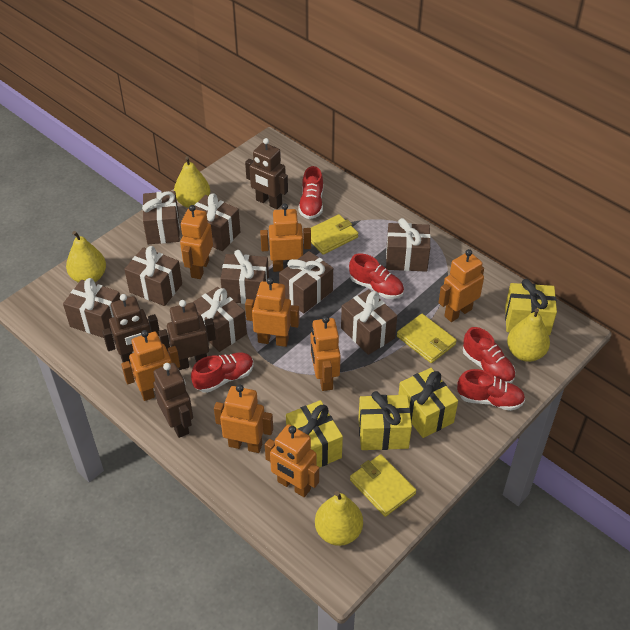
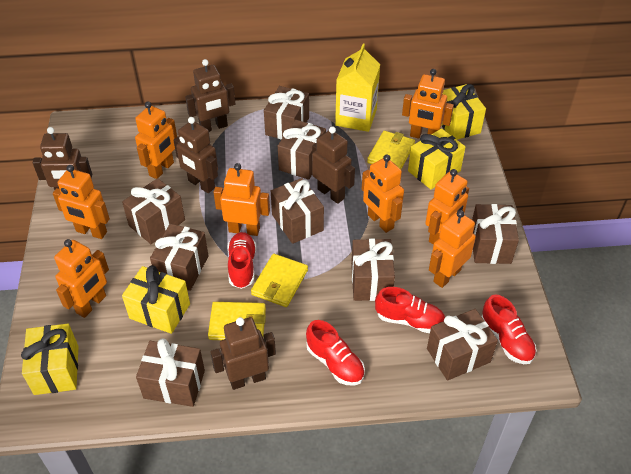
brown robot: 4 -> 5
red shoe: 5 -> 4
yellow carton: 0 -> 1
yellow pear: 4 -> 0

